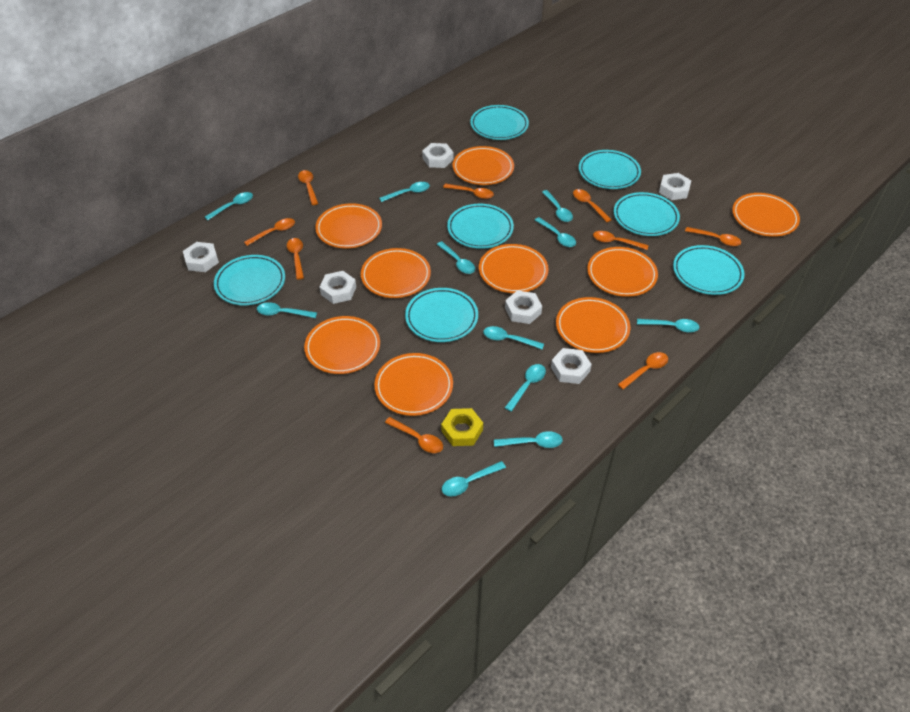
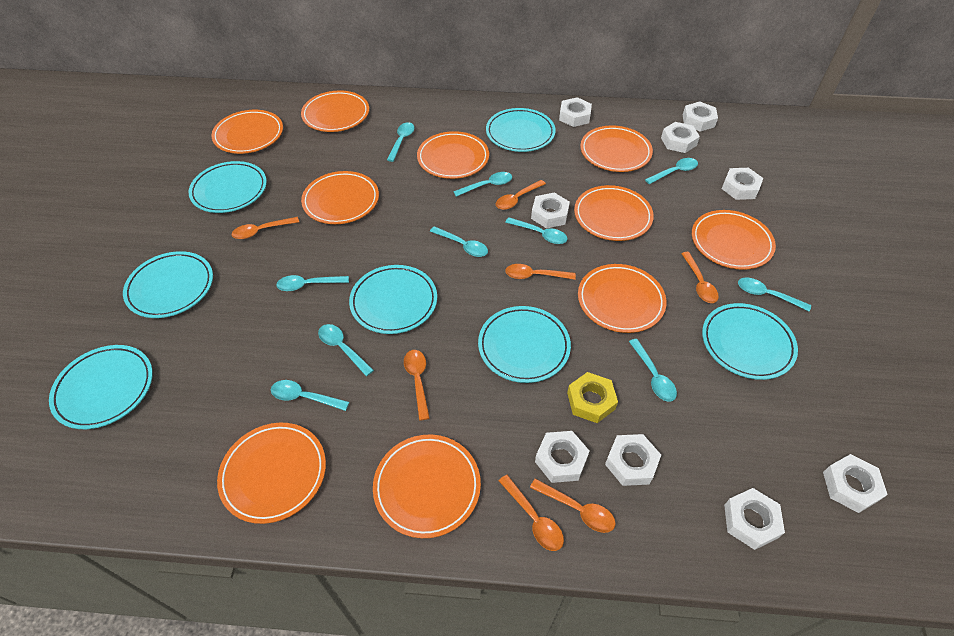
orange plate: 9 -> 10
orange spoon: 9 -> 7
turquoise spoon: 11 -> 10
white nut: 6 -> 9

